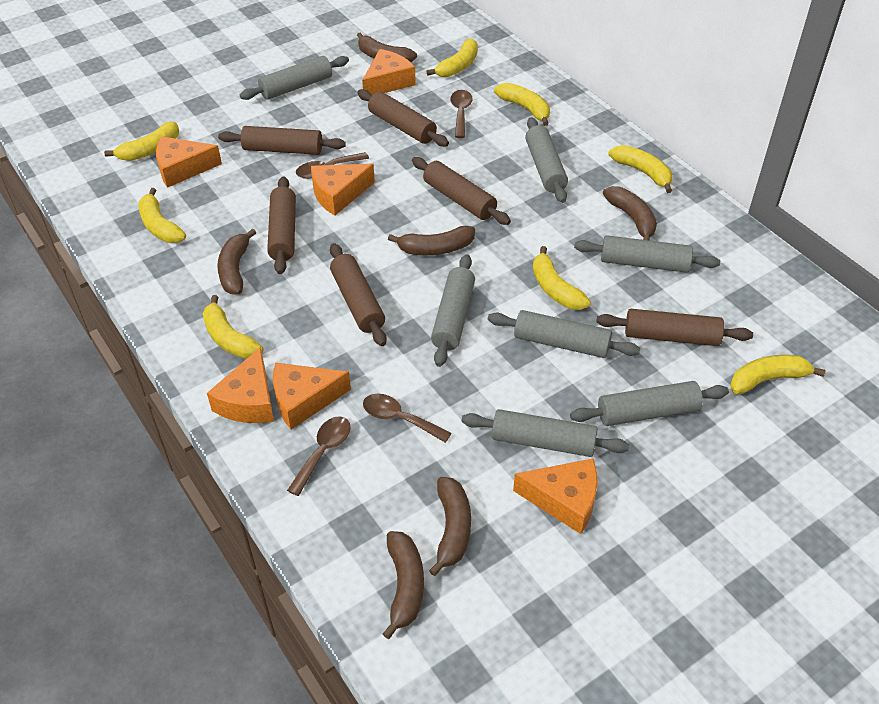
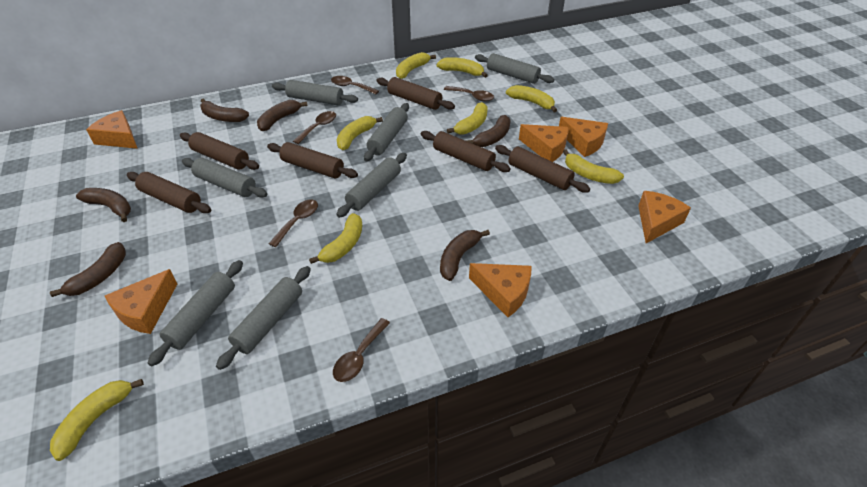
brown spoon: 4 -> 5

